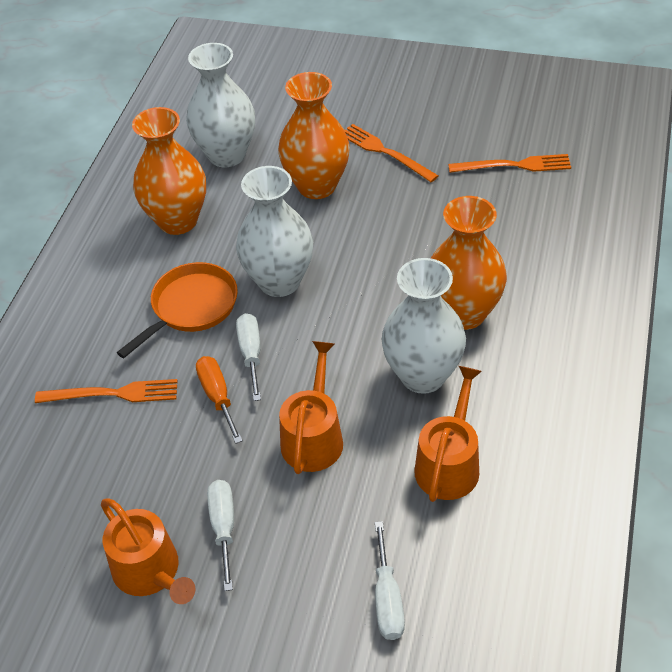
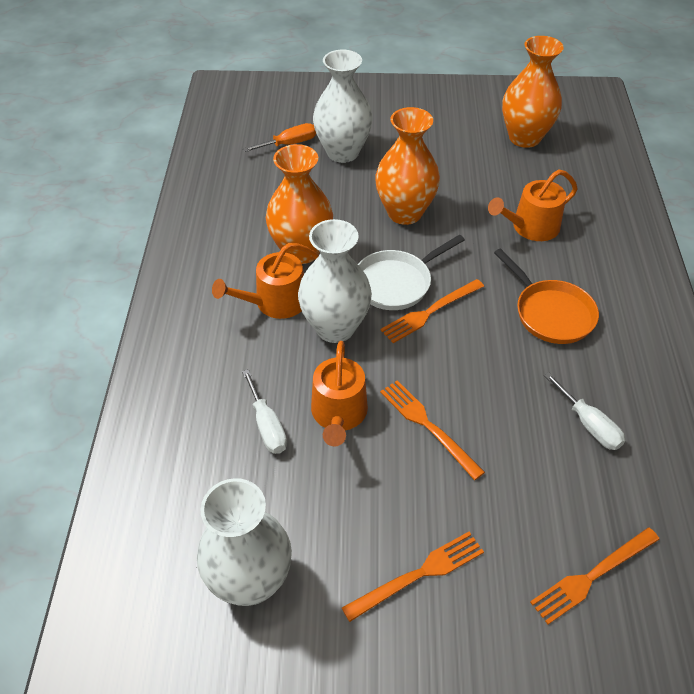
orange fork: 3 -> 4
white pan: 0 -> 1
white screwdriver: 3 -> 2

